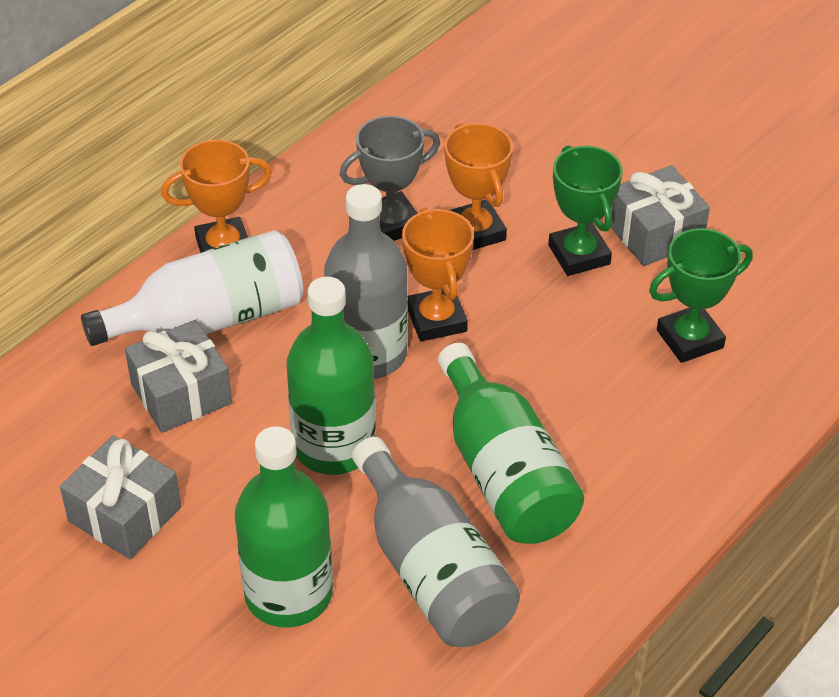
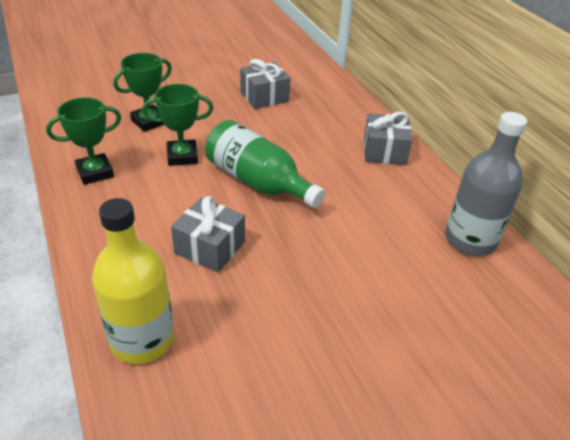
green bottle: 3 -> 1
green trophy: 2 -> 3
grey bottle: 2 -> 1
grey trophy: 1 -> 0
orange trophy: 3 -> 0
white bottle: 1 -> 0
yellow bottle: 0 -> 1

